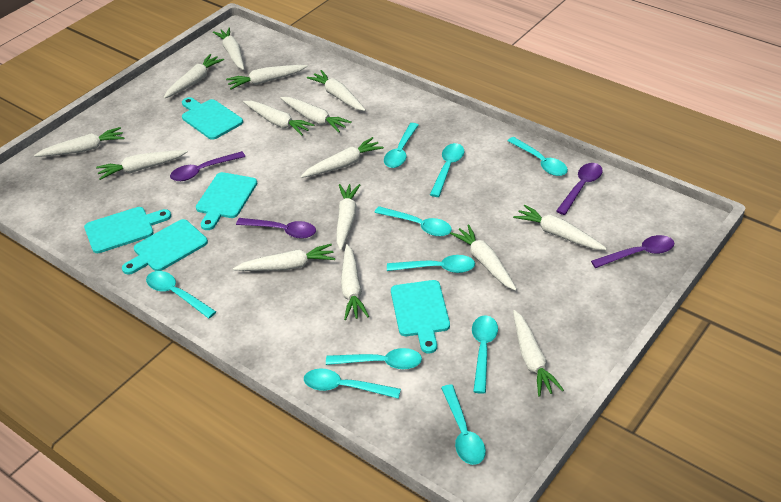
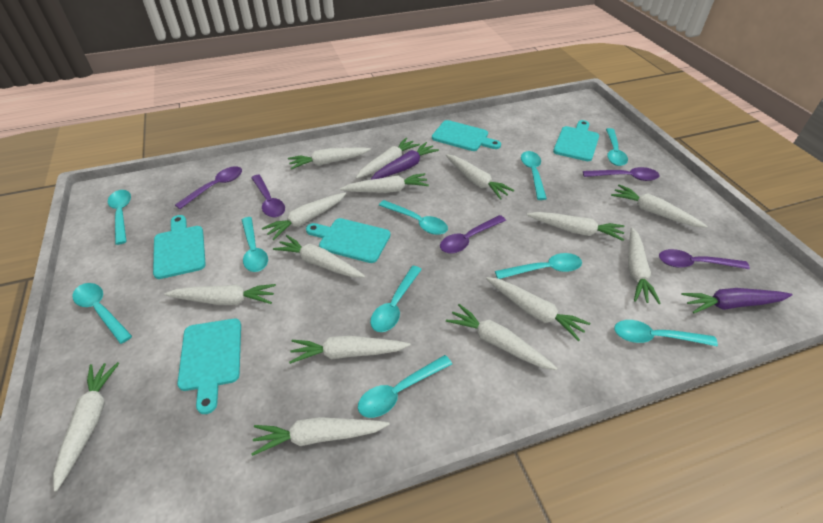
purple carrot: 0 -> 2
purple spoon: 4 -> 5

